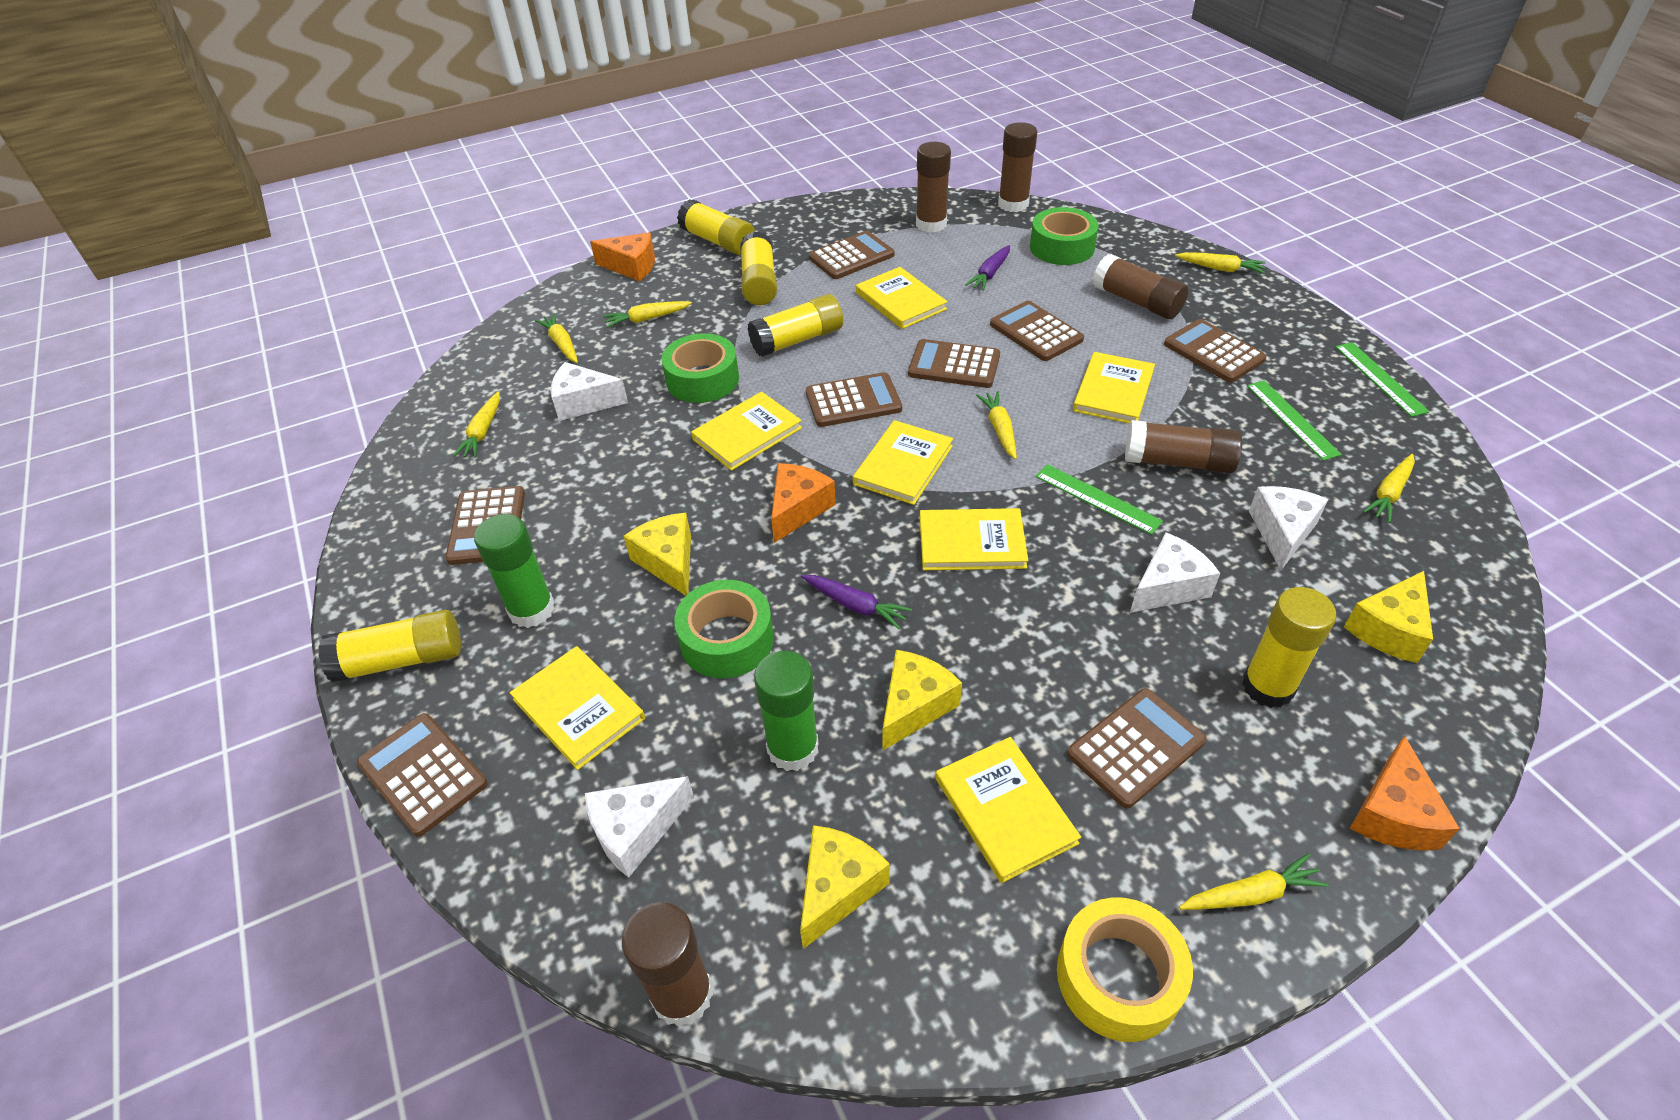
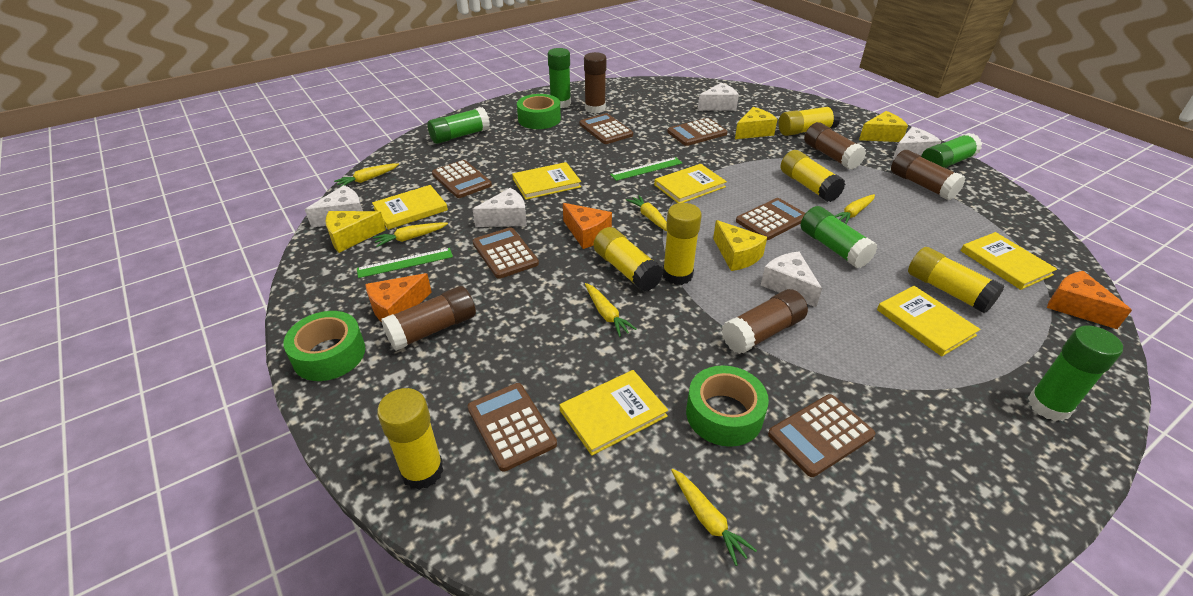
brown calculator: 8 -> 7
green glue stick: 2 -> 5
green ruler: 3 -> 2
purple carrot: 2 -> 0
white cheese: 4 -> 5
yellow book: 7 -> 6
yellow carrot: 7 -> 6
yellow glue stick: 5 -> 6
yellow tape: 1 -> 0

